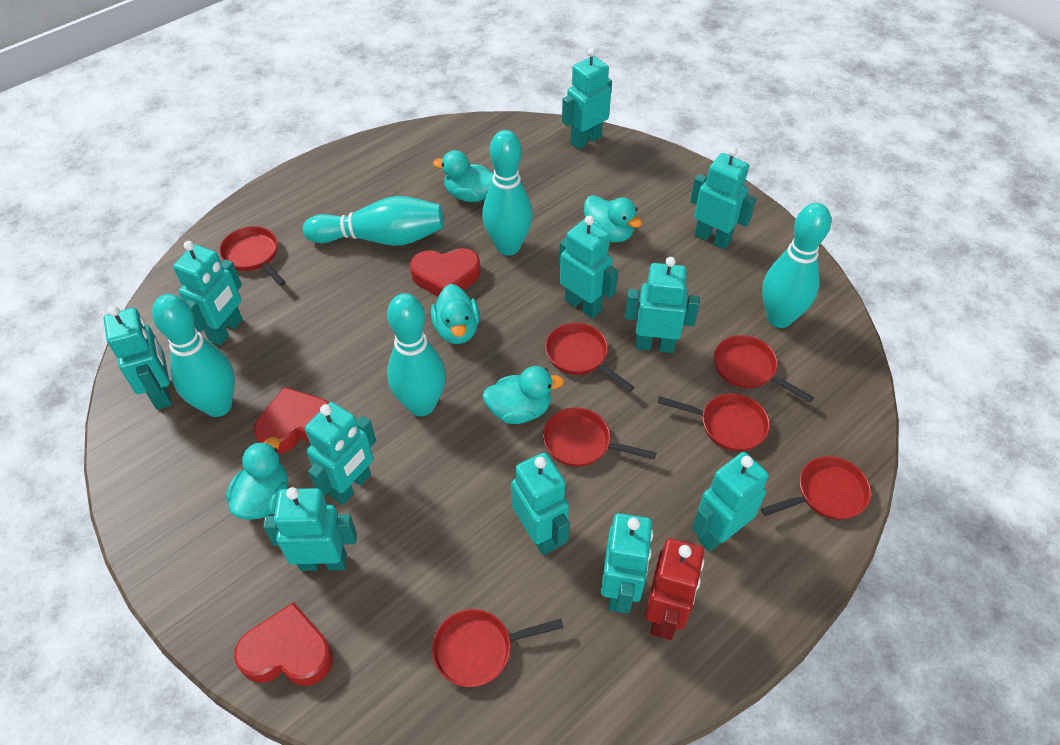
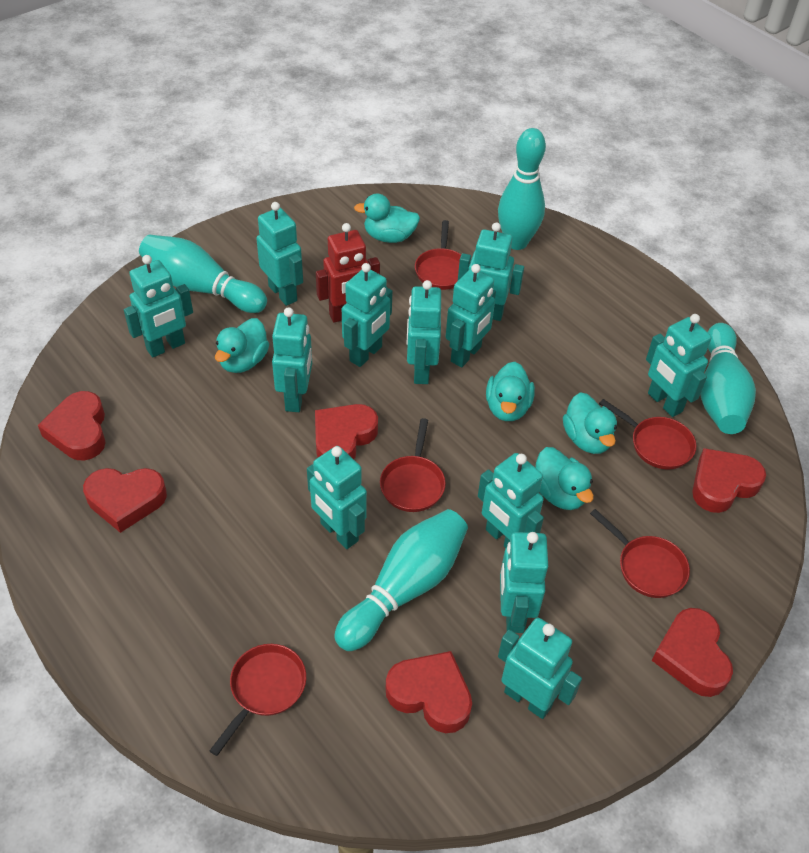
red heart: 3 -> 6
red pan: 7 -> 5
turquoise bowling pin: 5 -> 4
turquoise robot: 11 -> 12

